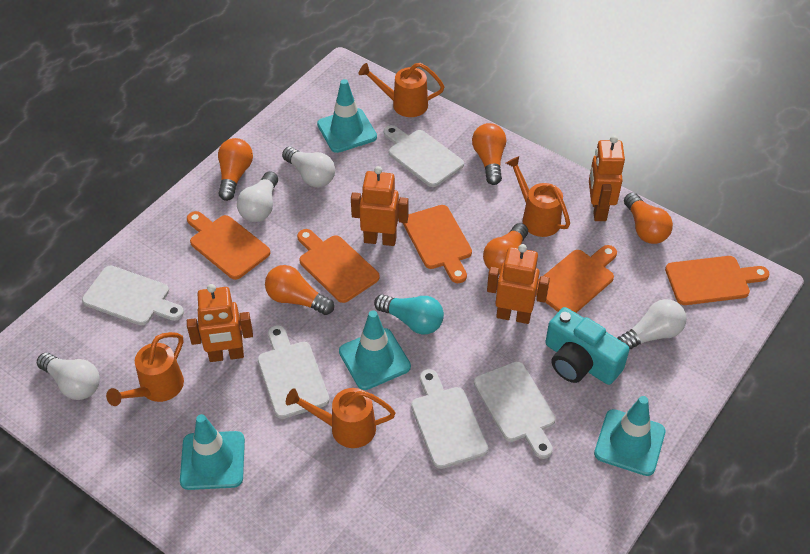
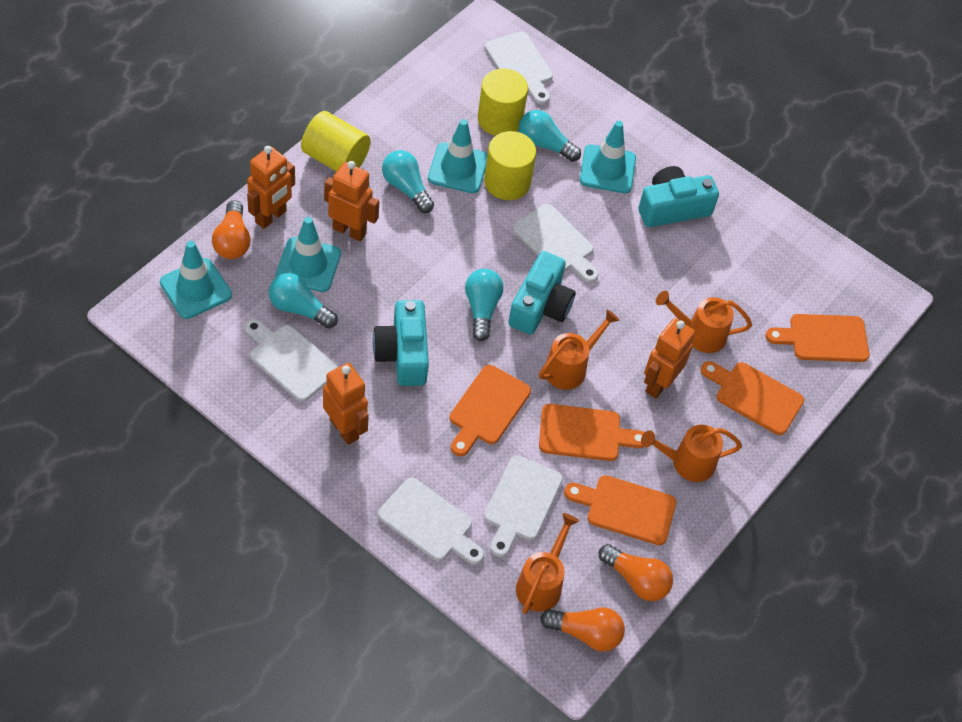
orange light bulb: 5 -> 3
turquoise camera: 1 -> 3
turquoise light bulb: 1 -> 4
white light bulb: 4 -> 0
yellow cylinder: 0 -> 3

